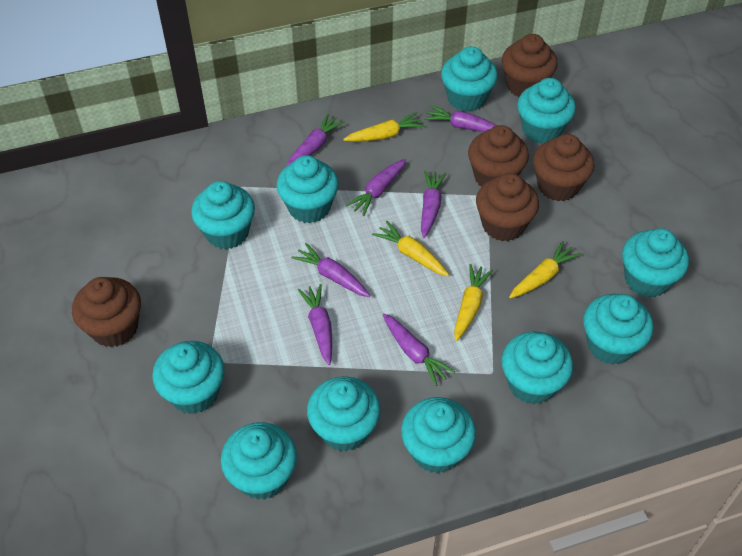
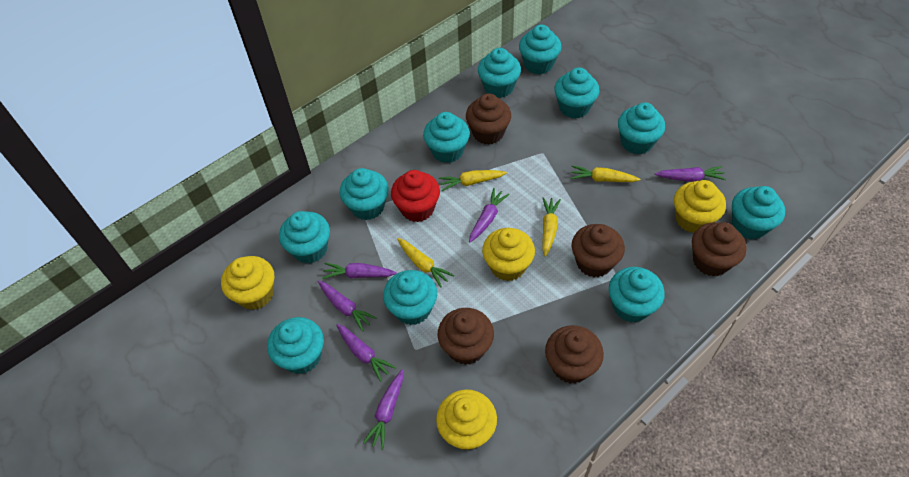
purple carrot: 7 -> 6
red cupcake: 0 -> 1
yellow cupcake: 0 -> 4

